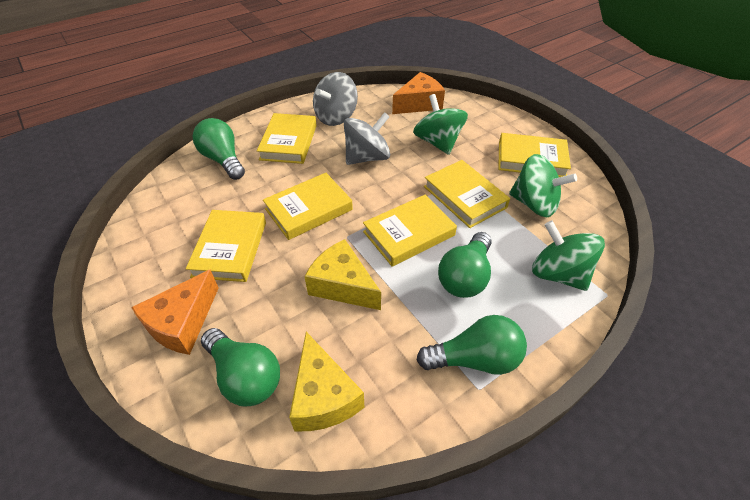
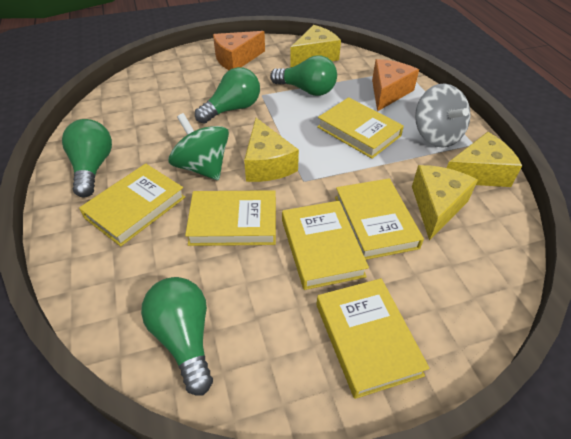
green spinning top: 3 -> 1
grey spinning top: 2 -> 1
yellow cheese: 2 -> 4

